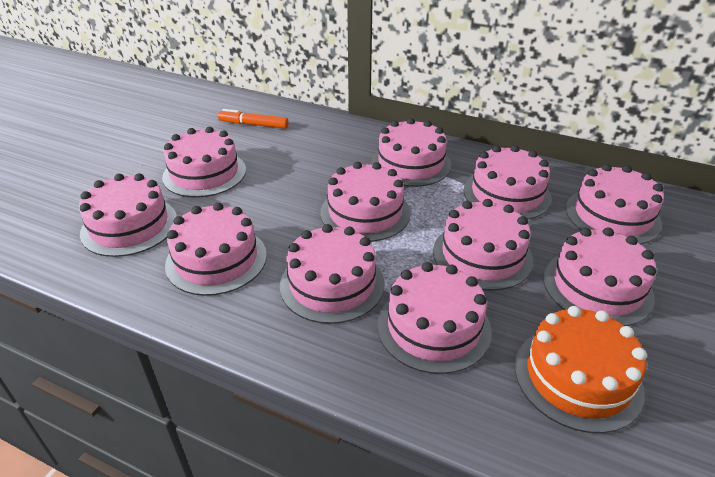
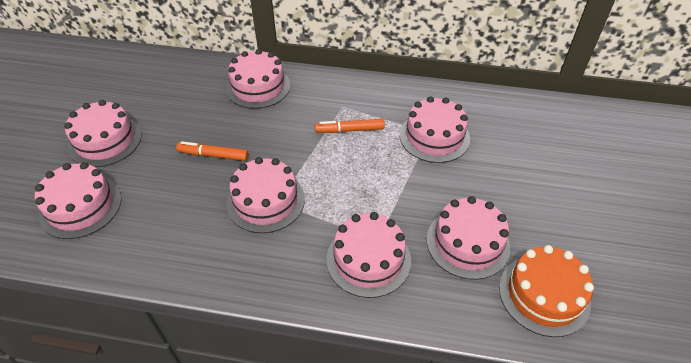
orange marker: 1 -> 2
pink cake: 11 -> 7

